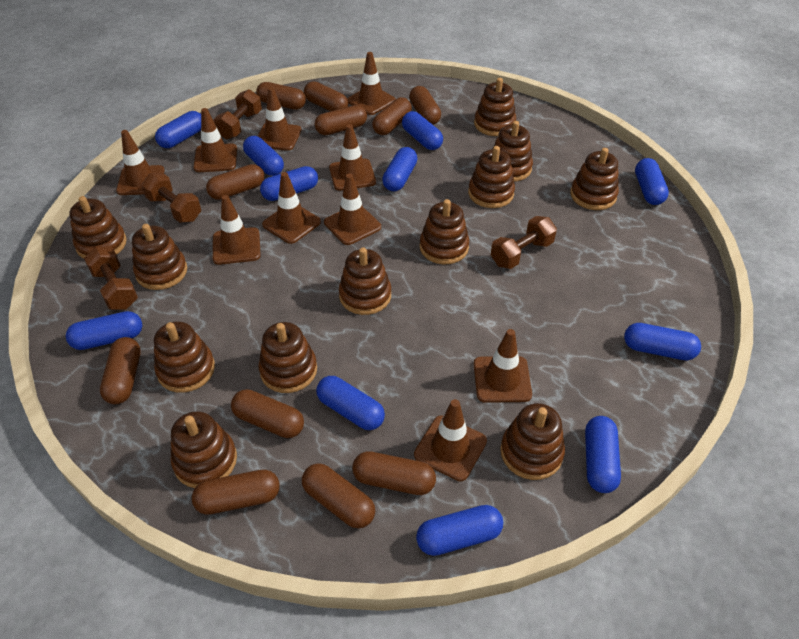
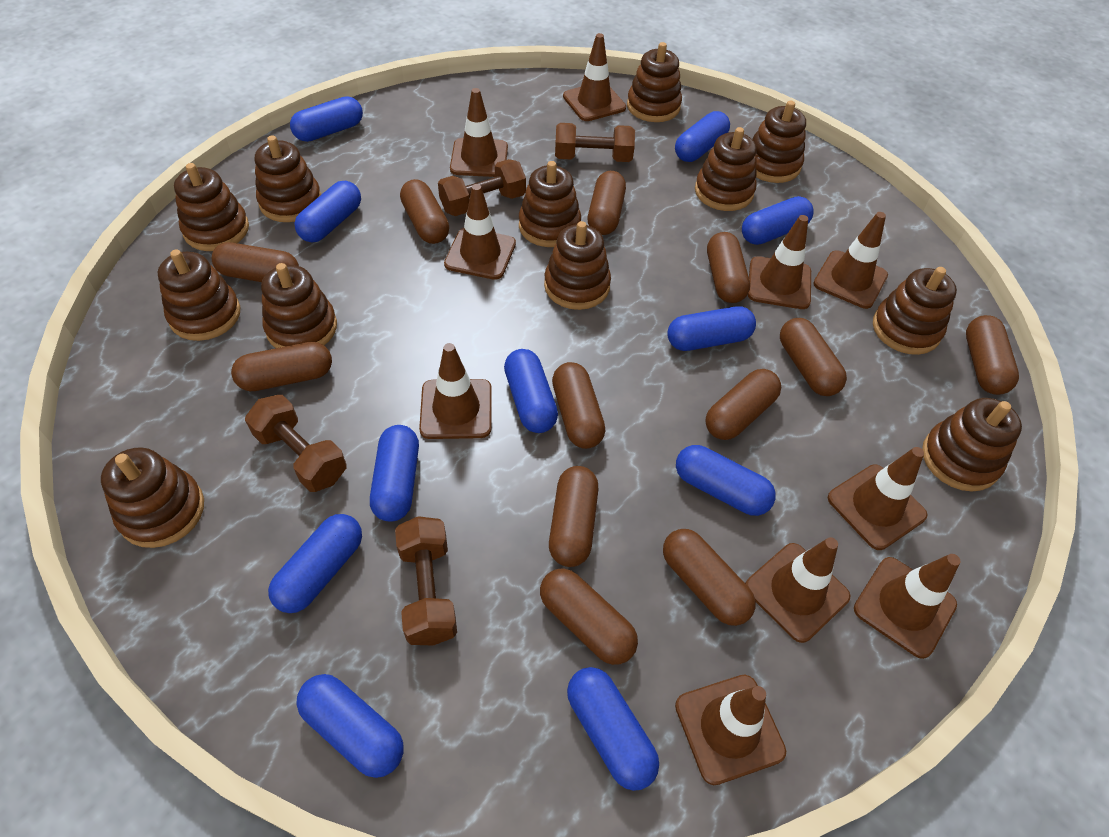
brown capsule: 11 -> 12

